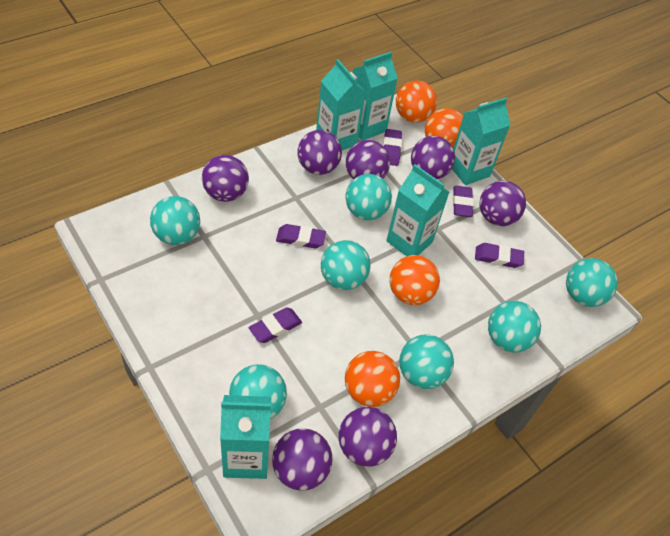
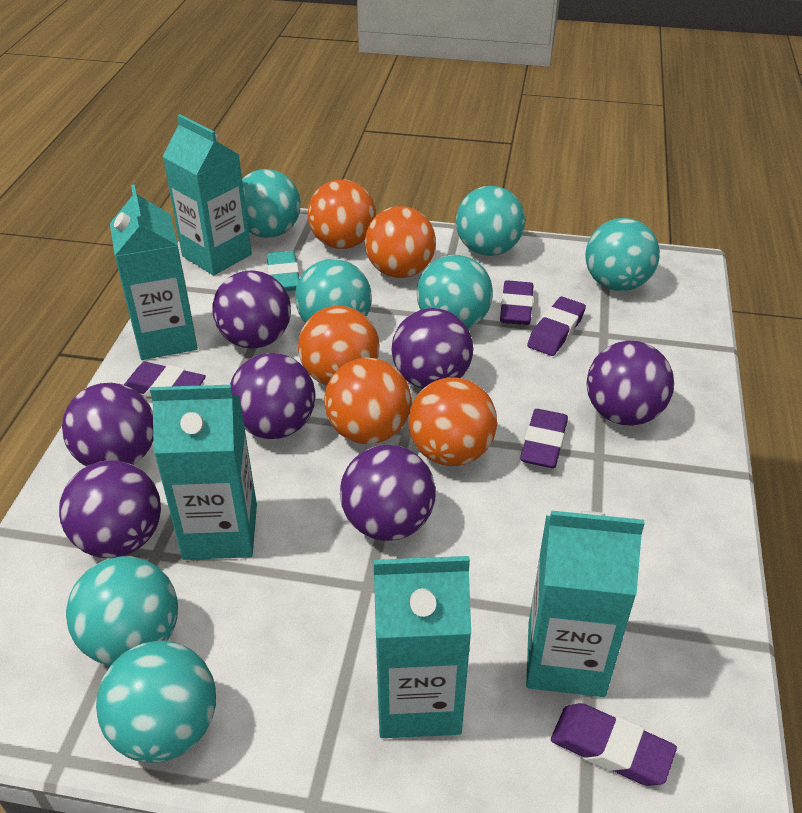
orange ball: 4 -> 5
turquoise eraser: 0 -> 1

